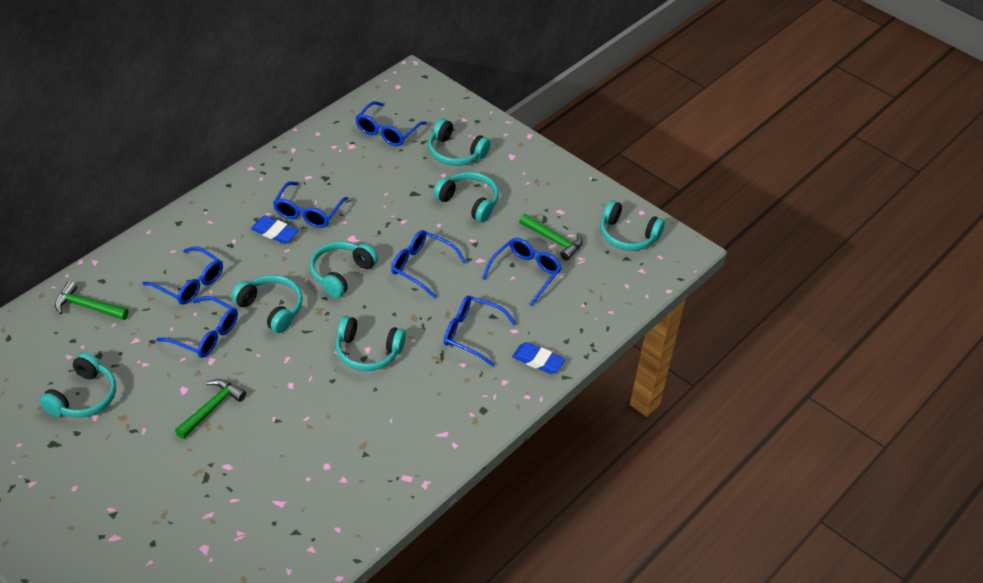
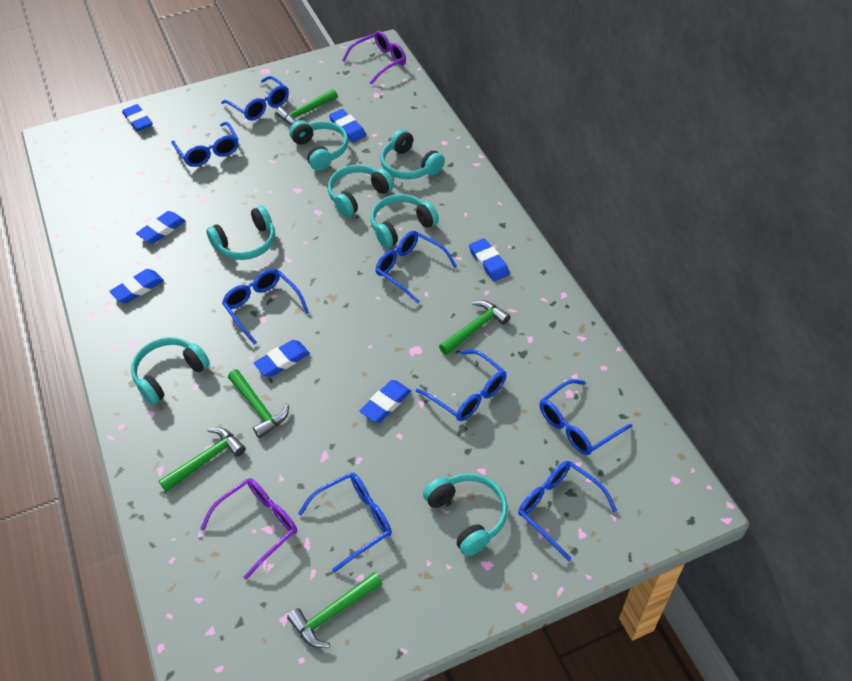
blue eraser: 2 -> 7
blue glasses: 7 -> 8
green hammer: 3 -> 5
purple glasses: 0 -> 2

